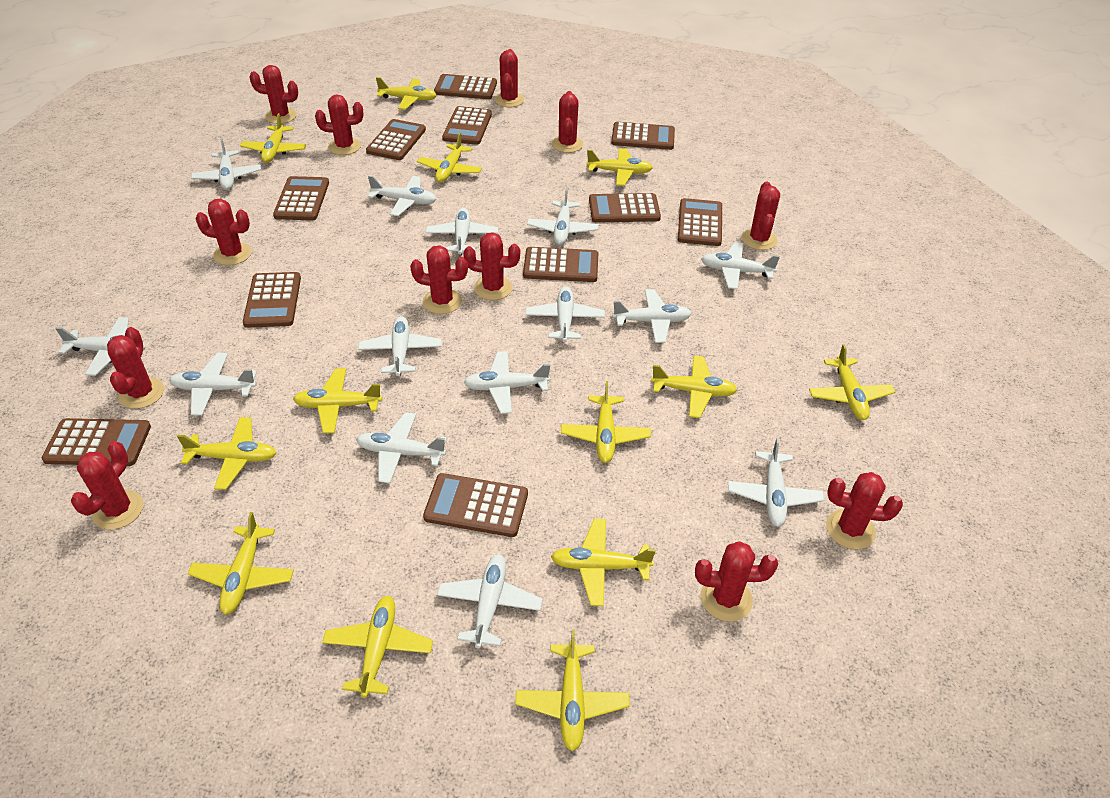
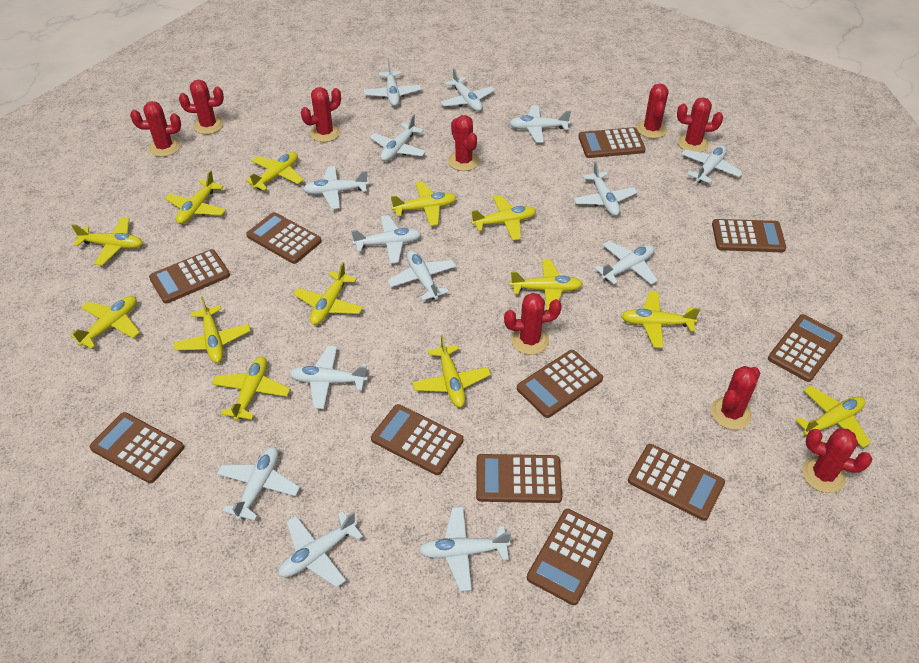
red cactus: 12 -> 9

